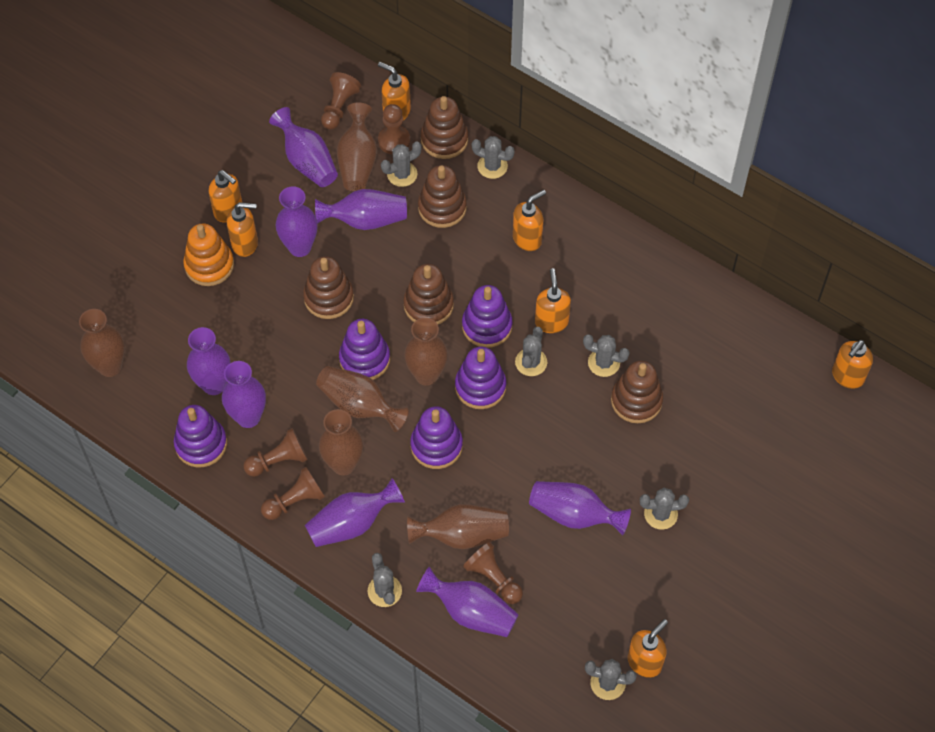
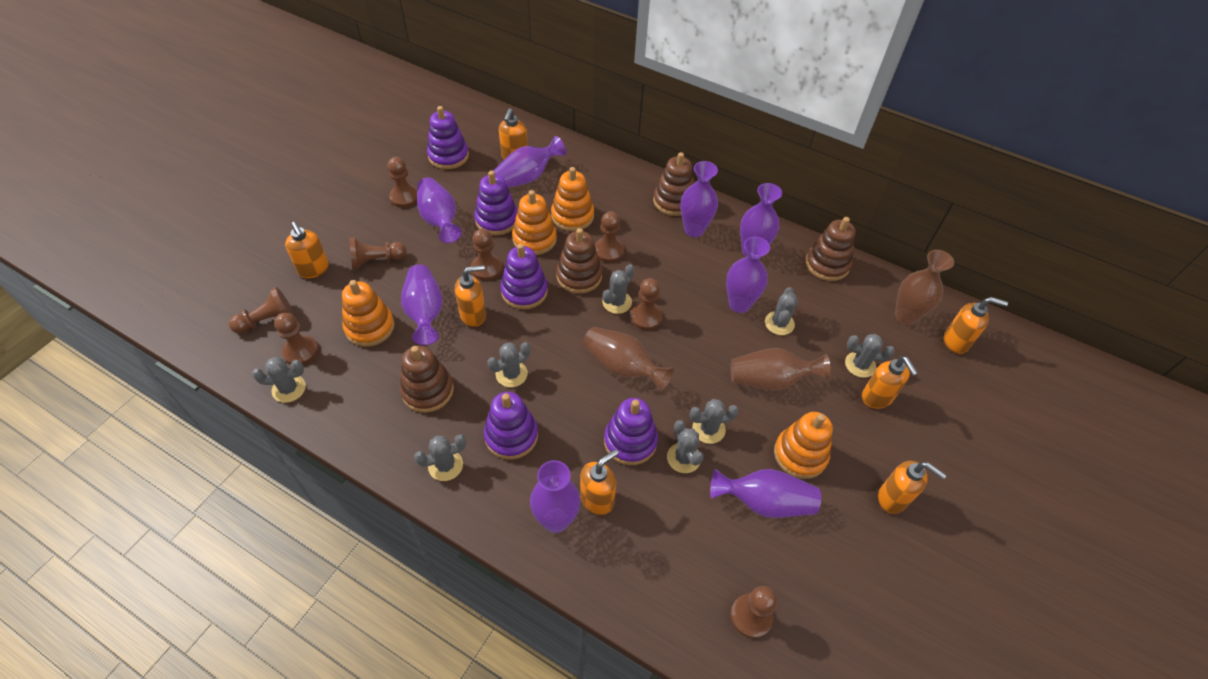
brown pawn: 5 -> 8
brown stacking toy: 5 -> 4
brown vase: 6 -> 3
grey cactus: 7 -> 8
orange stacking toy: 1 -> 4

